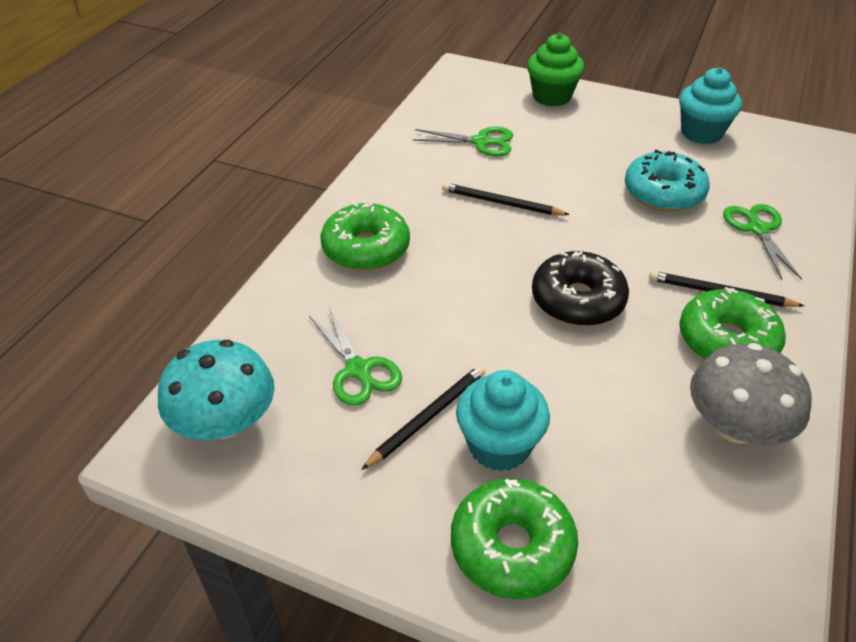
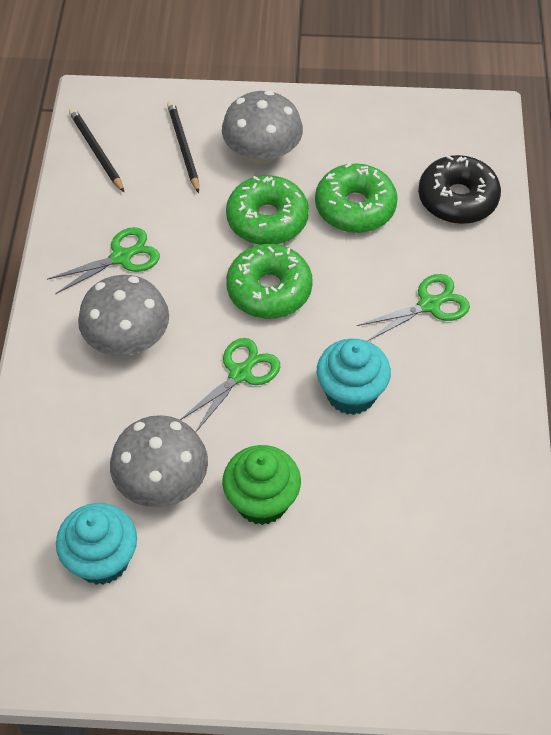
black pencil: 3 -> 2
grey mushroom: 1 -> 3
turquoise donut: 1 -> 0
turquoise mushroom: 1 -> 0

